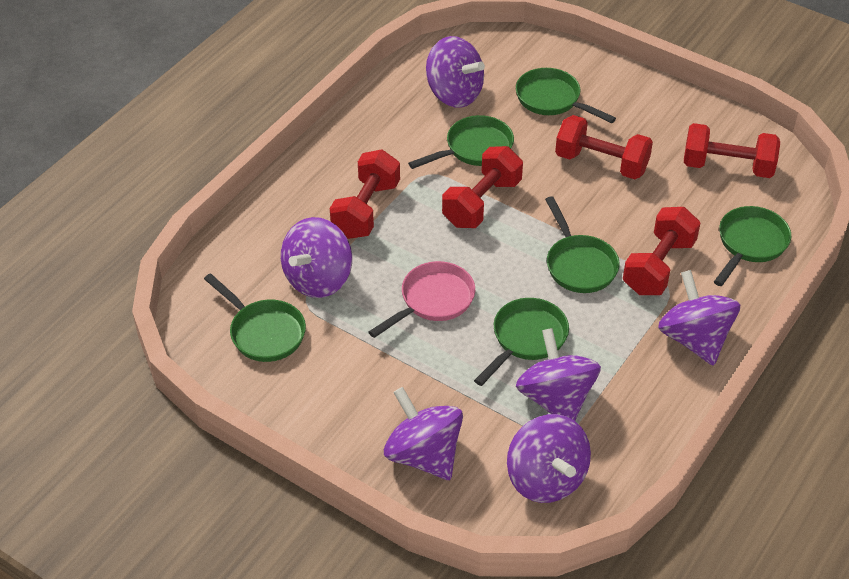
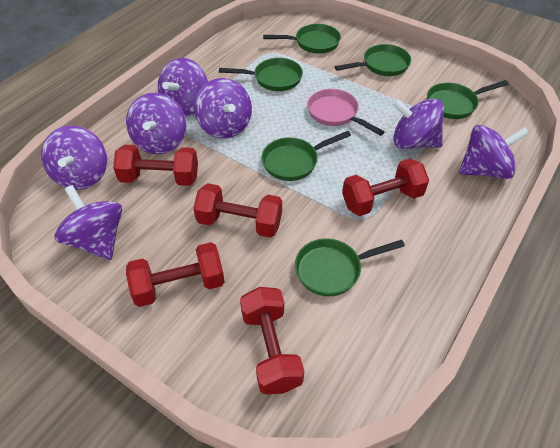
purple spinning top: 6 -> 7

